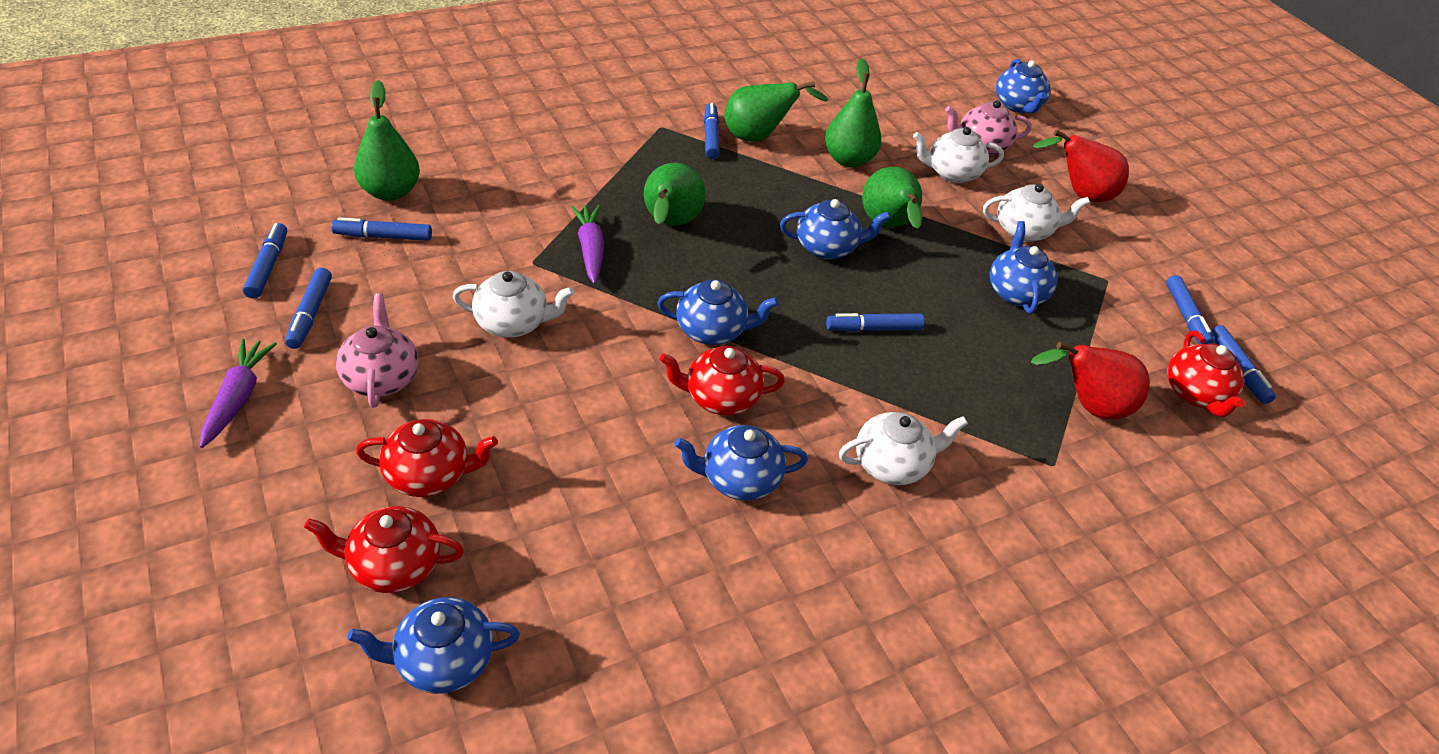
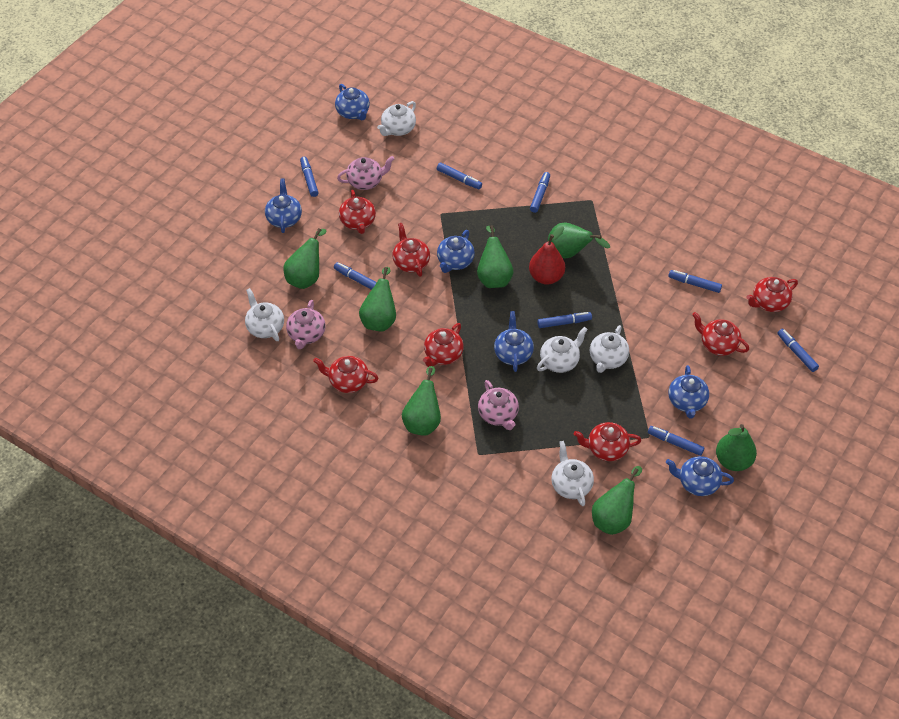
blue marker: 7 -> 8
green pear: 5 -> 7
pink teapot: 2 -> 3
purple carrot: 2 -> 0
red pear: 2 -> 1
red teapot: 4 -> 7
white teapot: 4 -> 5

